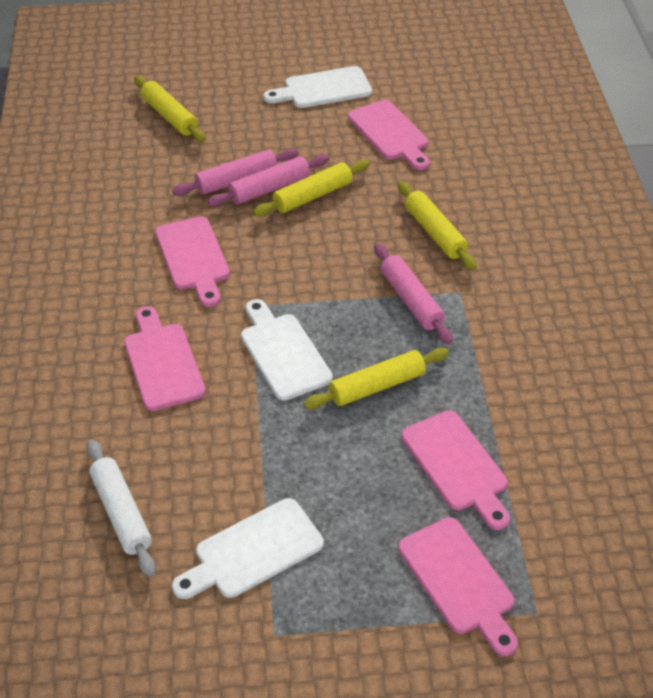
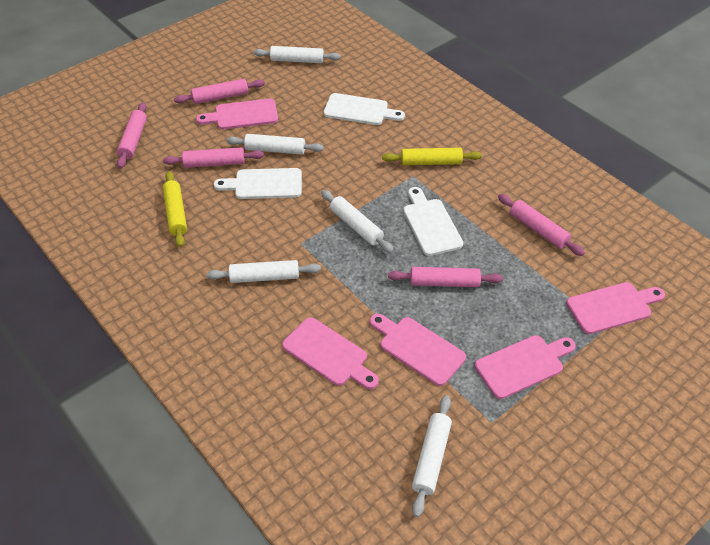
pink rolling pin: 3 -> 5
white rolling pin: 1 -> 5
yellow rolling pin: 4 -> 2

